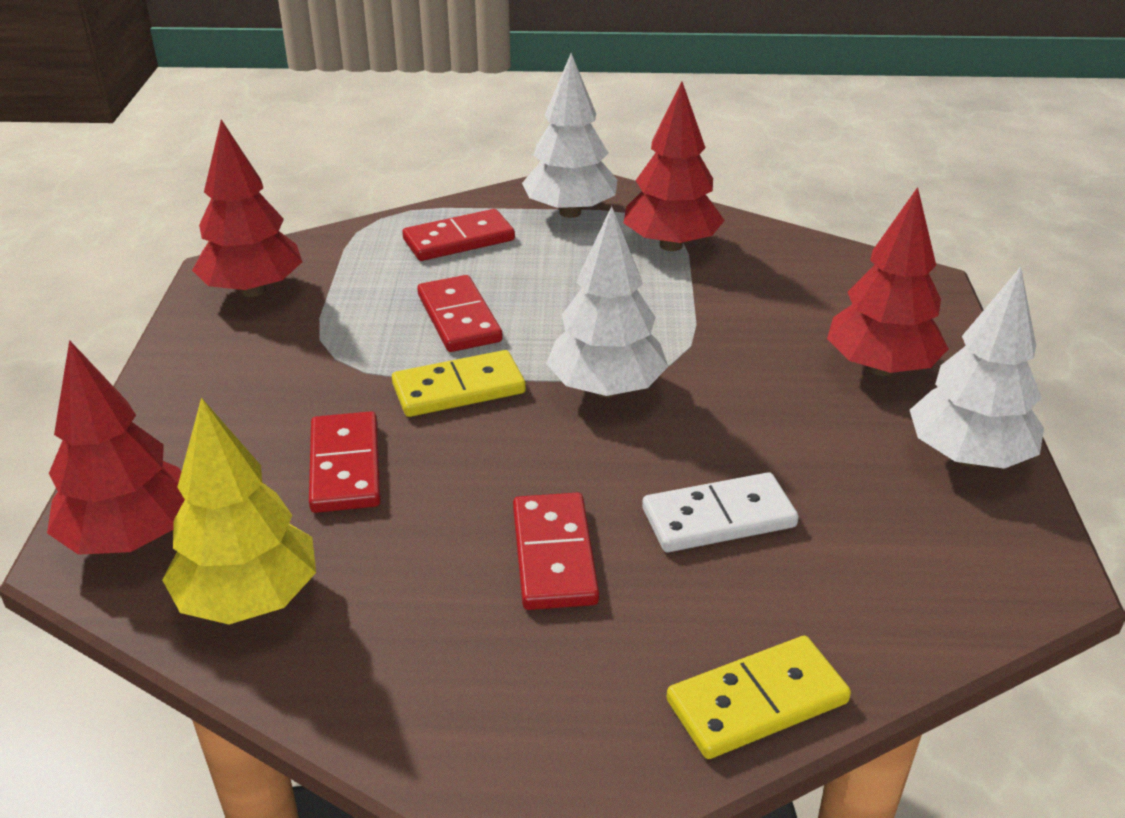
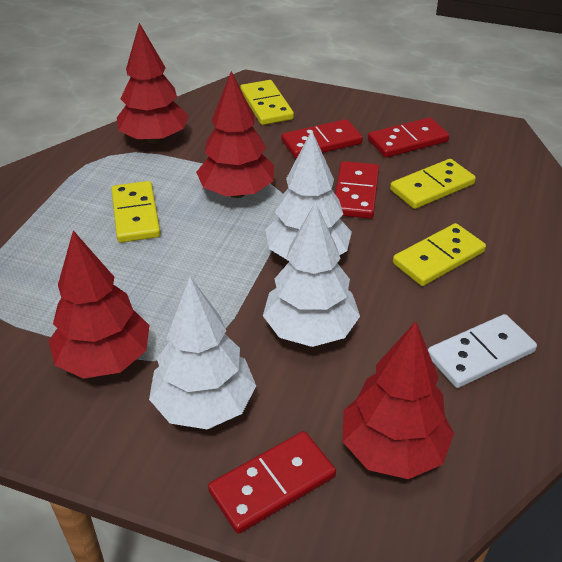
yellow domino: 2 -> 4
yellow tree: 1 -> 0

